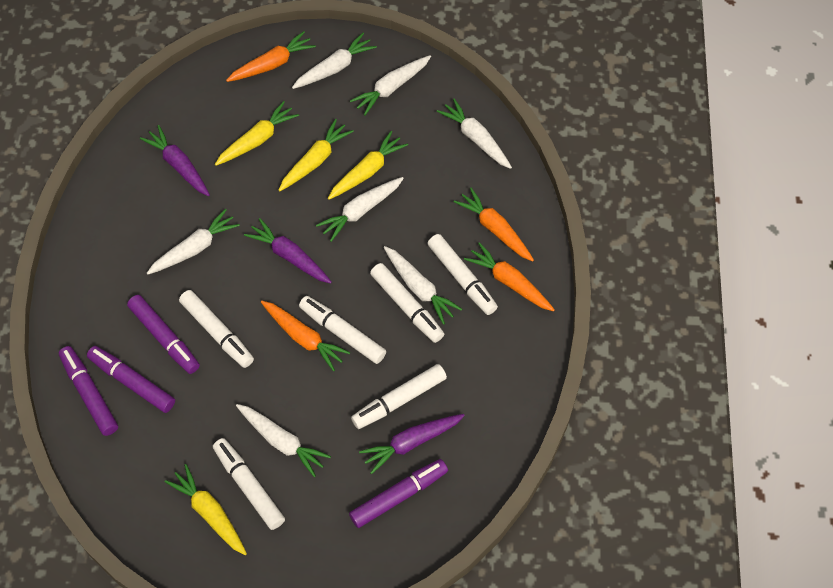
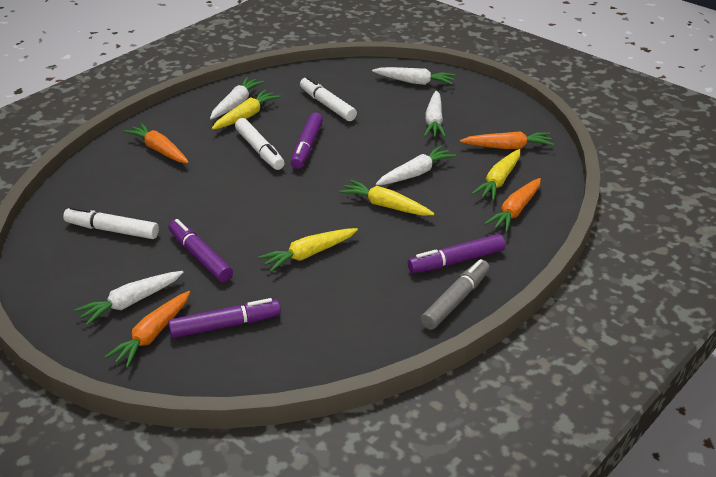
grey marker: 0 -> 1
purple carrot: 3 -> 0
white carrot: 7 -> 5
white marker: 6 -> 3

